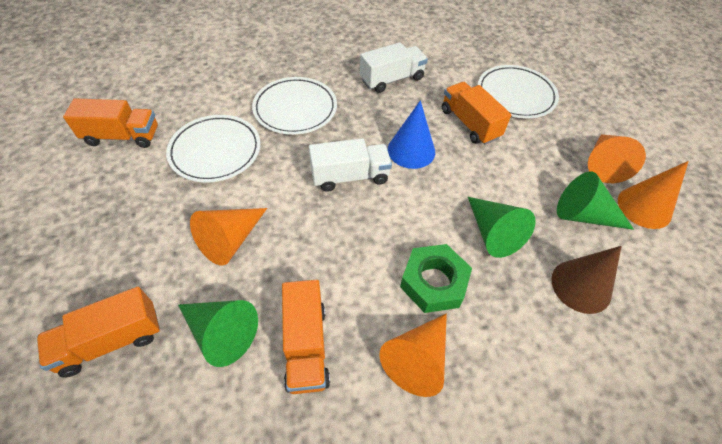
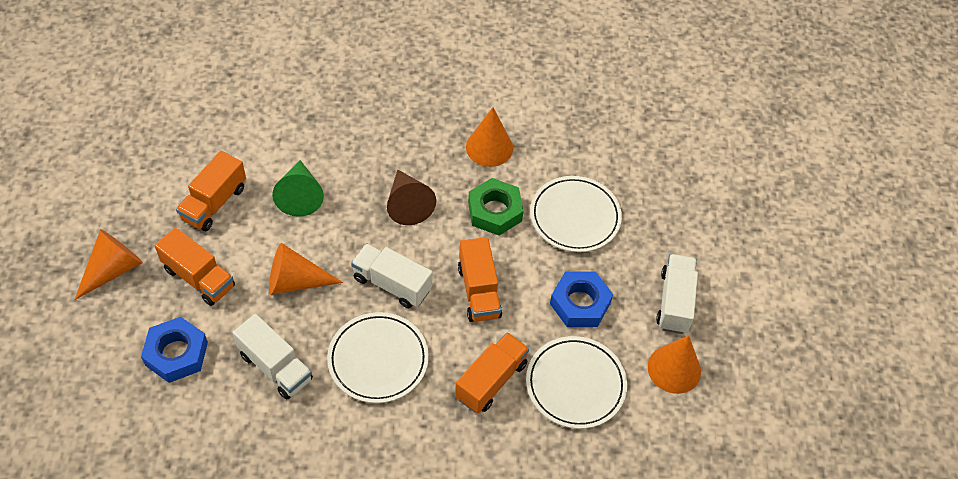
blue cone: 1 -> 0
blue nut: 0 -> 2
green cone: 3 -> 1
white truck: 2 -> 3

